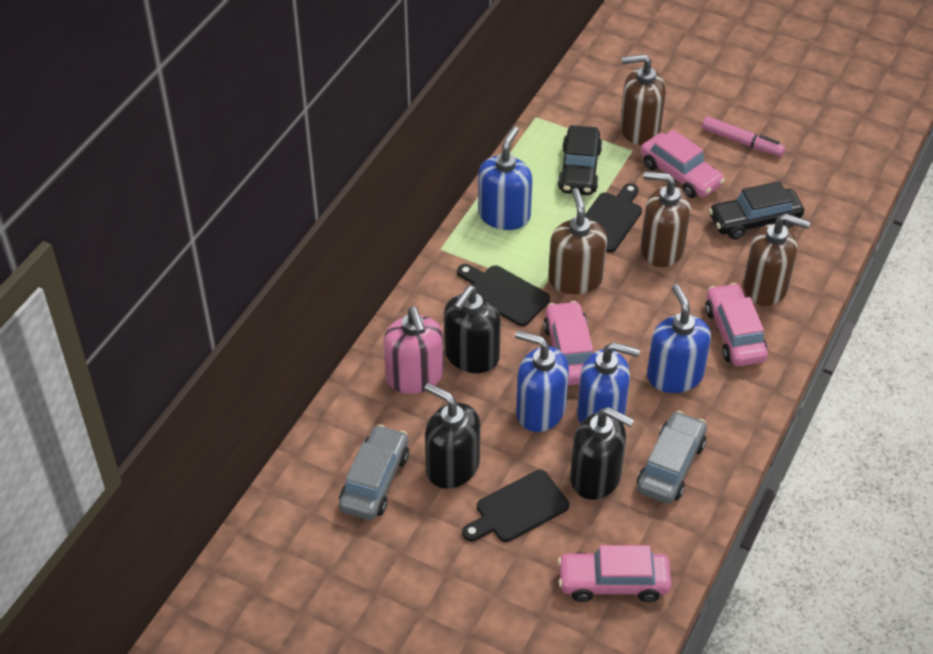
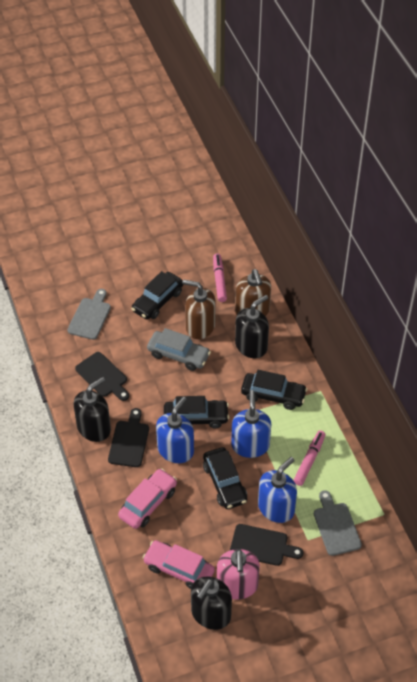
black car: 2 -> 4
blue soap dispenser: 4 -> 3
brown soap dispenser: 4 -> 2
grey car: 2 -> 1
grey cutting board: 0 -> 2
pink car: 4 -> 2
pink marker: 1 -> 2

